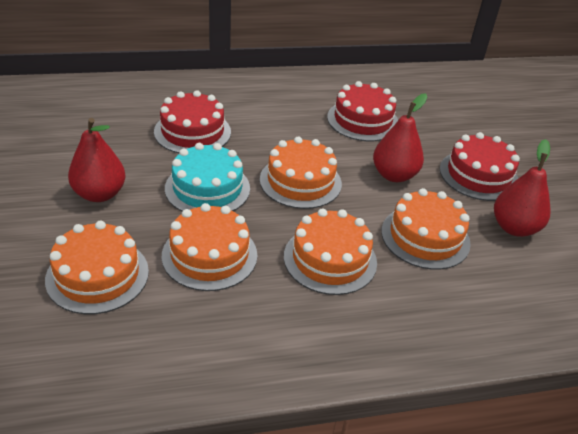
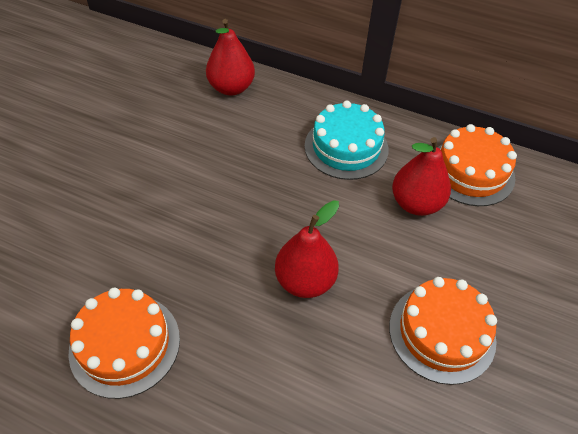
orange cake: 5 -> 3
red cake: 3 -> 0

